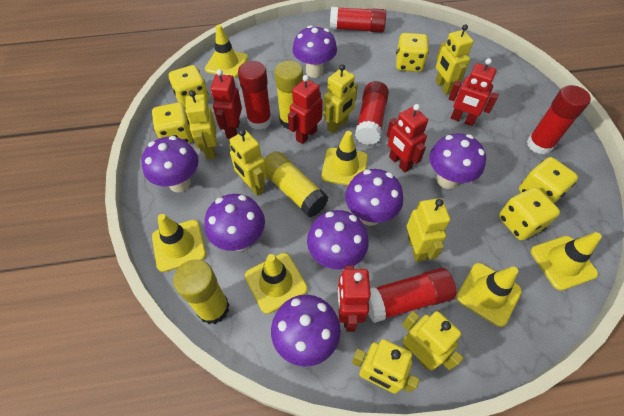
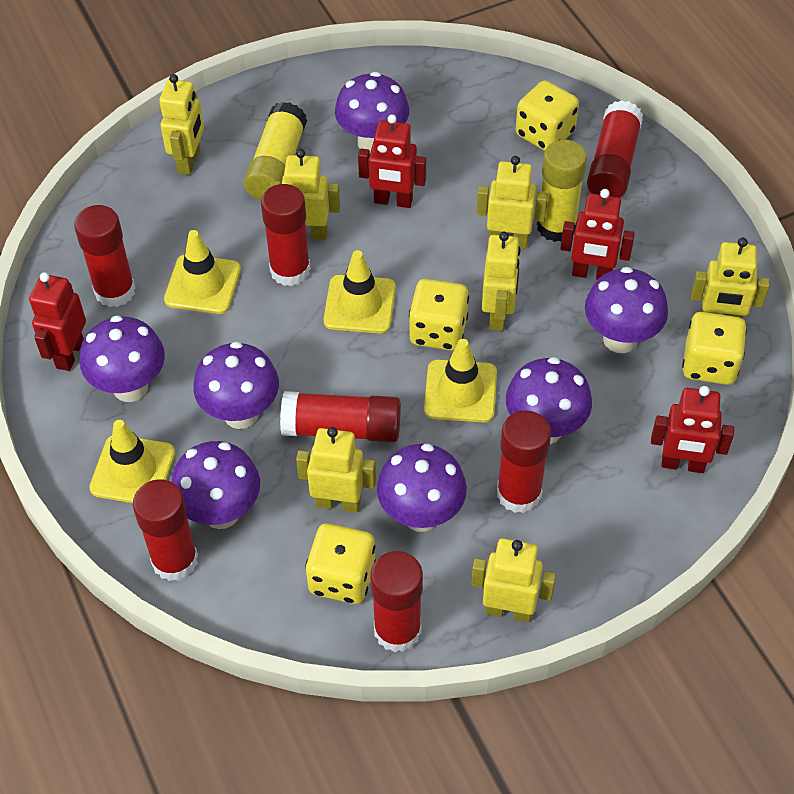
red glue stick: 5 -> 7
red robot: 5 -> 4
yellow dice: 5 -> 4
yellow glue stick: 3 -> 2
yellow traffic cone: 6 -> 4

